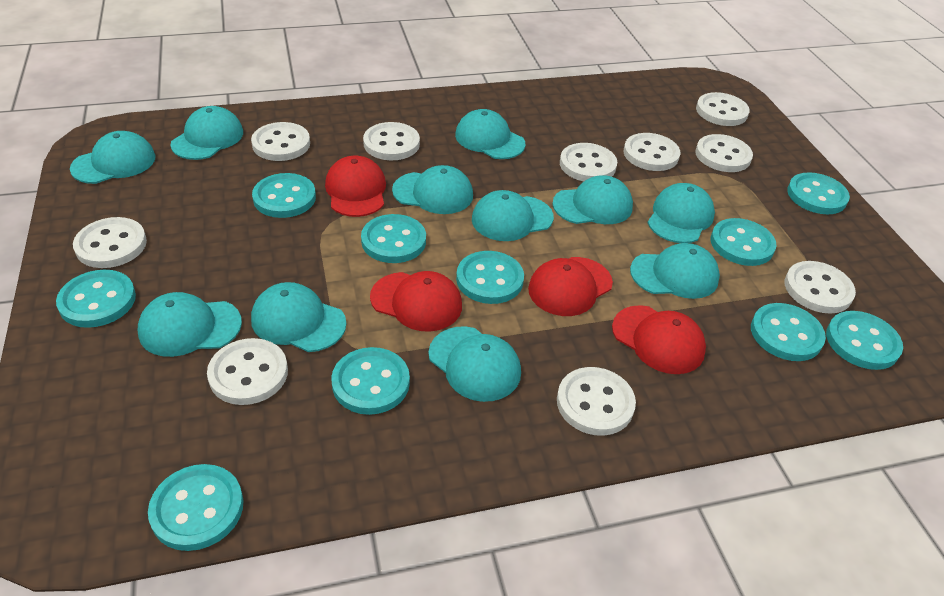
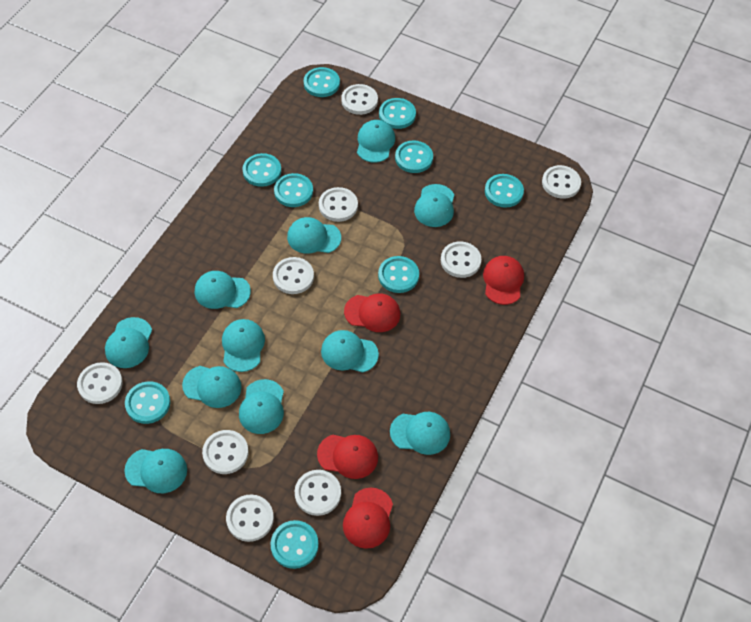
turquoise button: 10 -> 9
white button: 10 -> 9

